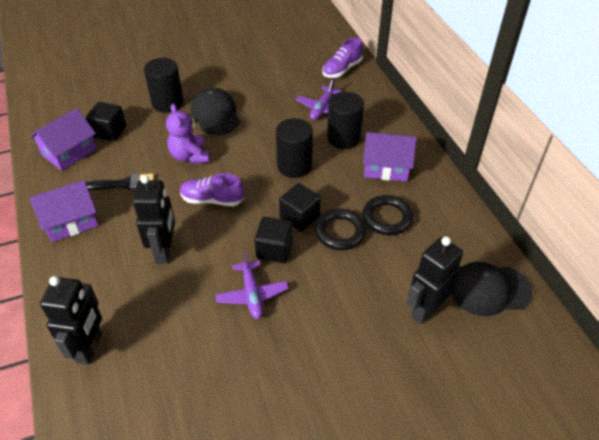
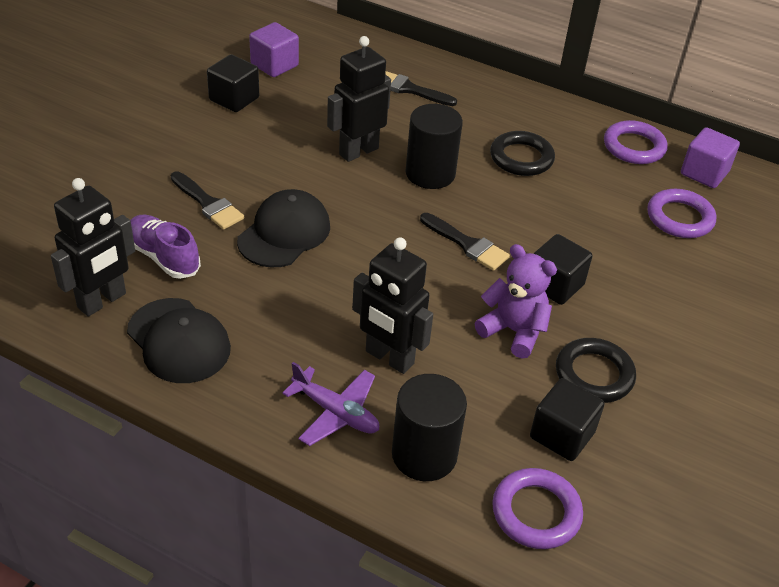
black brush: 1 -> 3
black cylinder: 3 -> 2
purple cube: 0 -> 2
purple house: 3 -> 0
purple plane: 2 -> 1
purple ring: 0 -> 3
purple shoe: 2 -> 1

